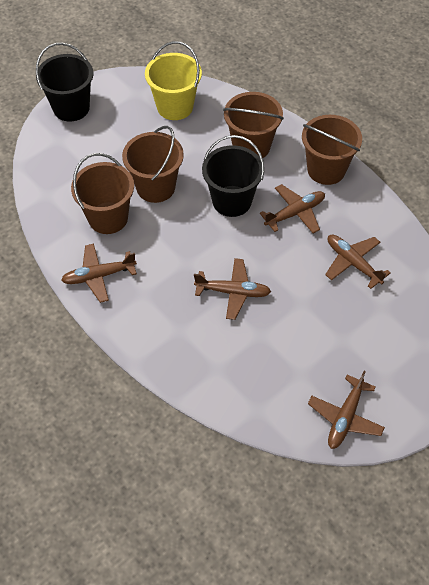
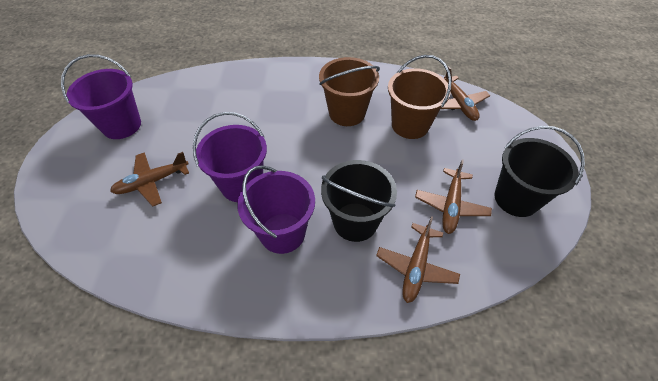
brown bucket: 4 -> 2
brown plane: 5 -> 4
purple bucket: 0 -> 3
yellow bucket: 1 -> 0

